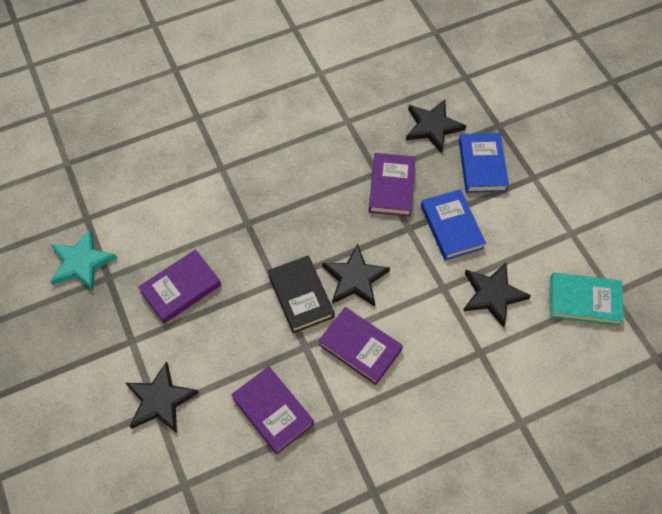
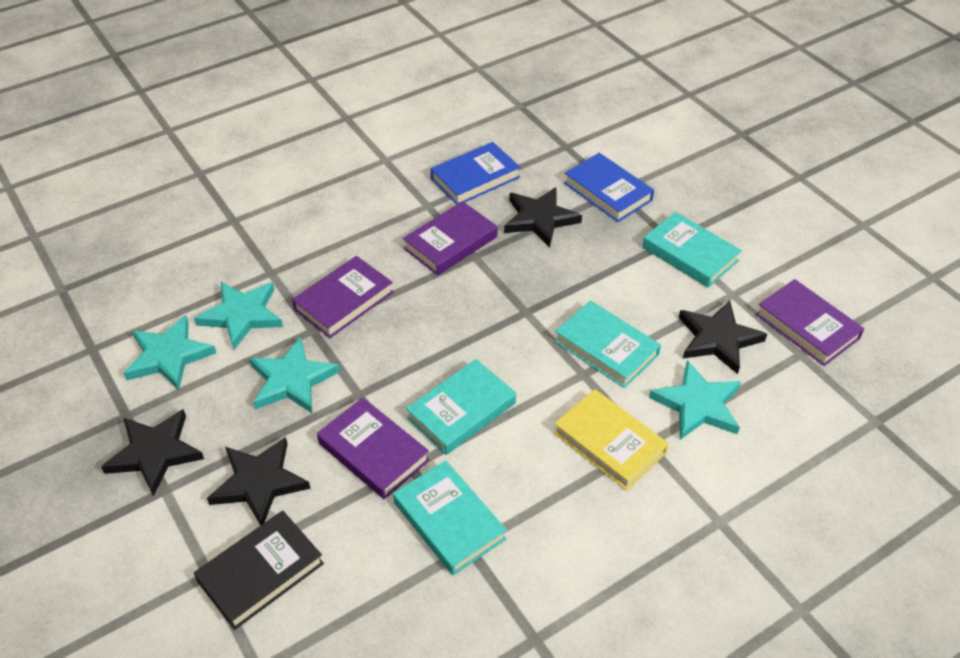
turquoise book: 1 -> 4
turquoise star: 1 -> 4
yellow book: 0 -> 1

